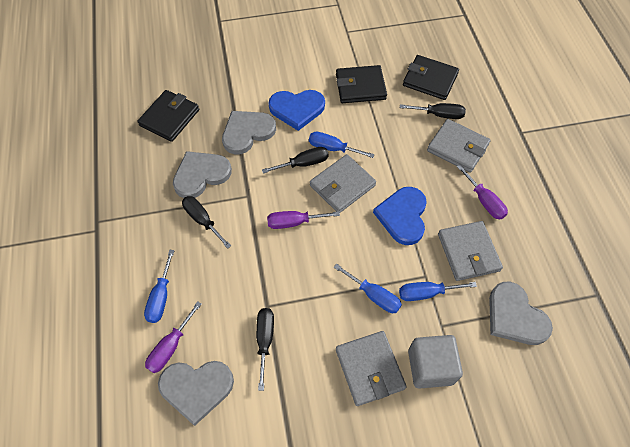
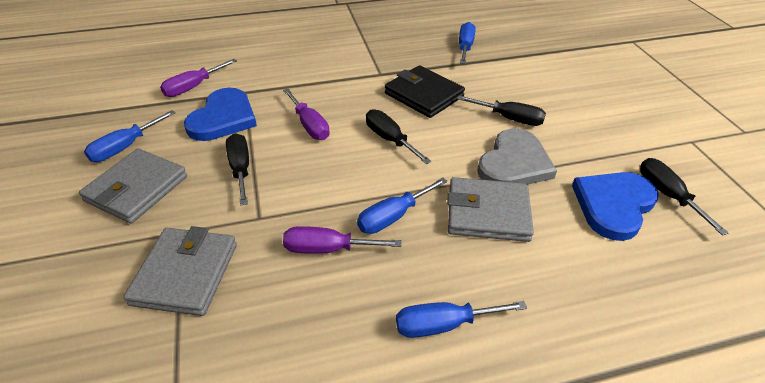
black wallet: 3 -> 1
grey cube: 1 -> 0
grey heart: 4 -> 1
grey wallet: 4 -> 3

